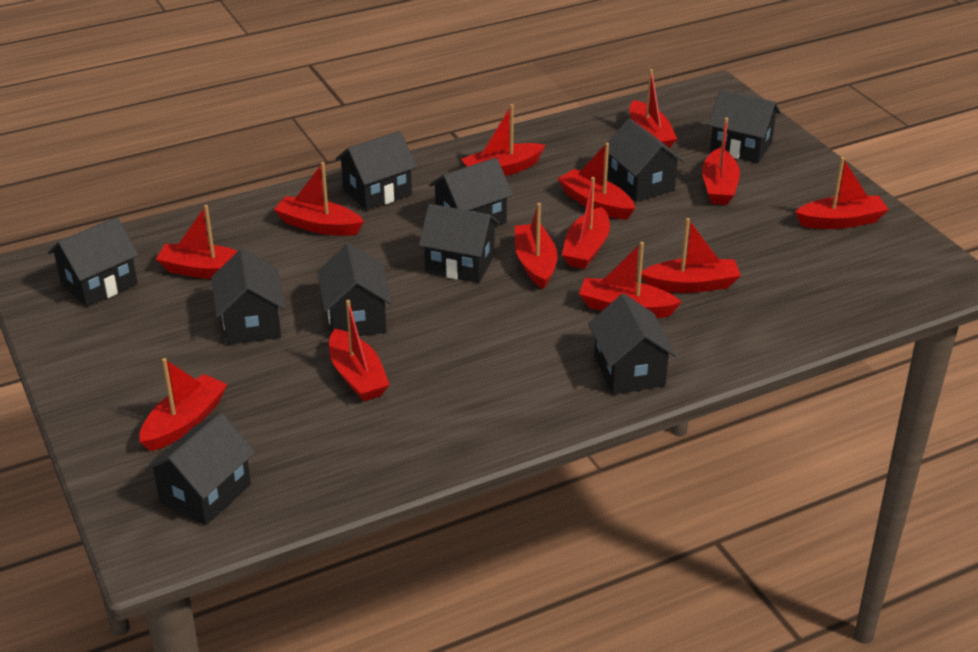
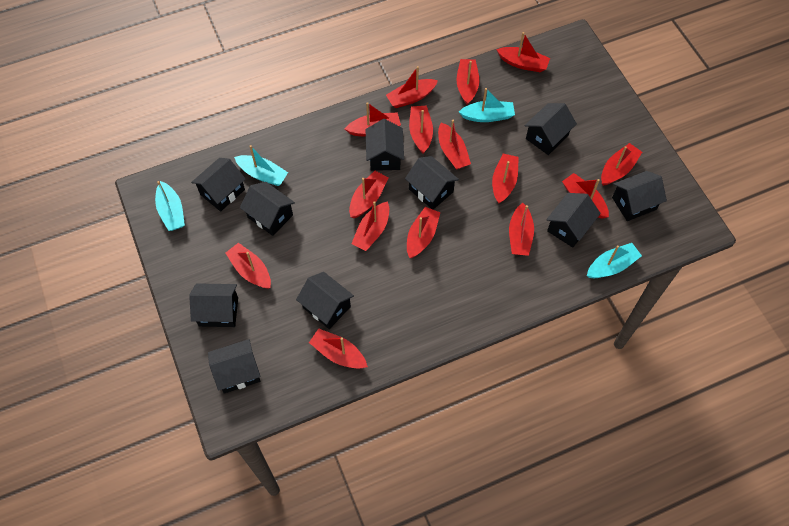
red boat: 13 -> 15
turquoise boat: 0 -> 4

